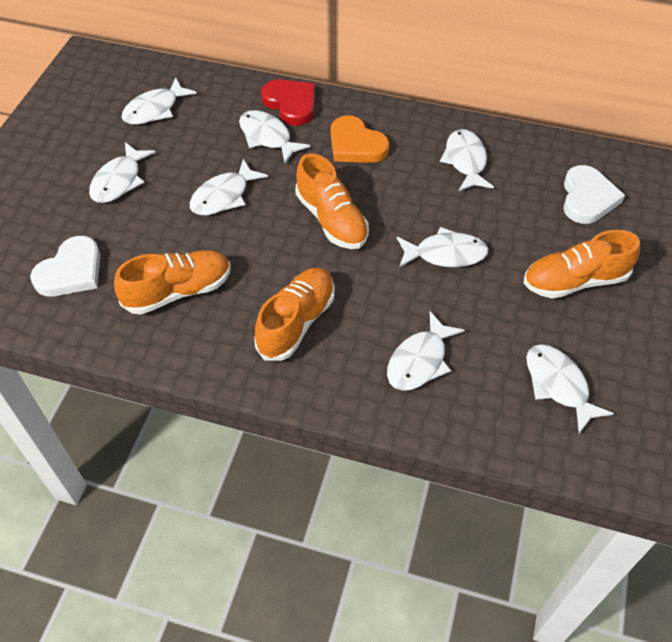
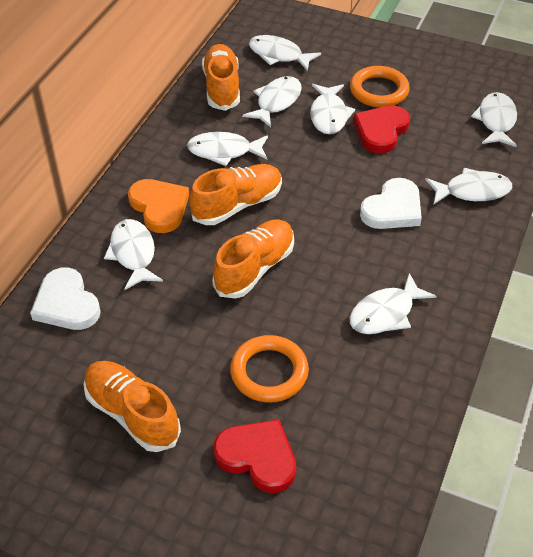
orange ring: 0 -> 2
red heart: 1 -> 2

